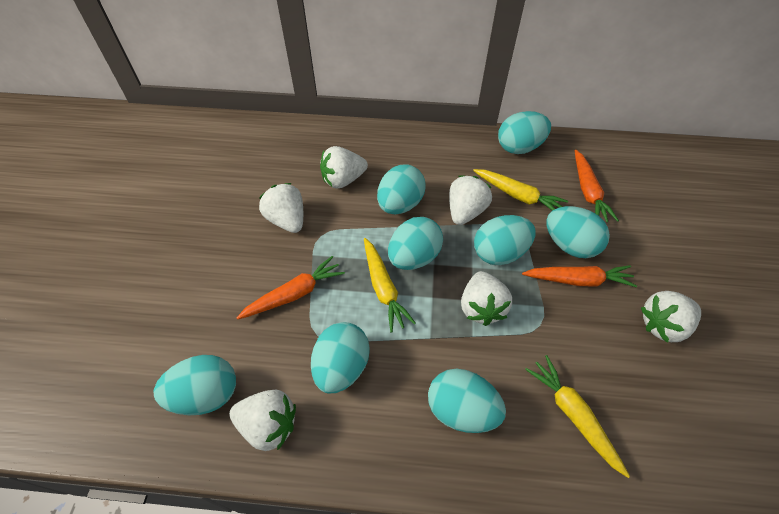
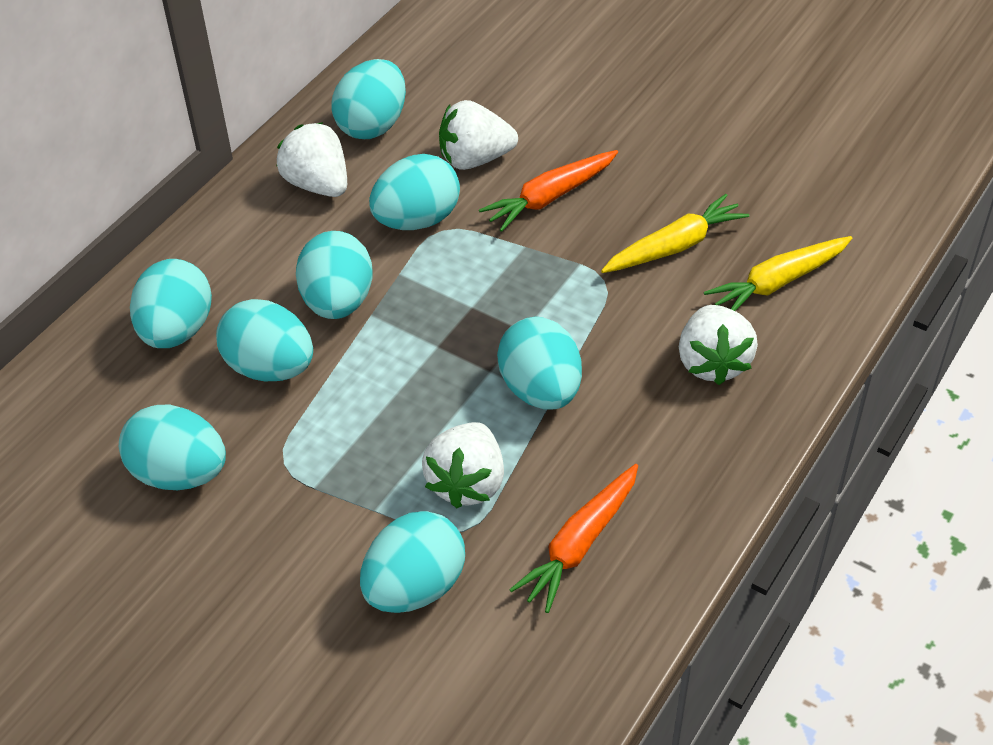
orange carrot: 3 -> 2
white strawberry: 6 -> 4
yellow carrot: 3 -> 2

